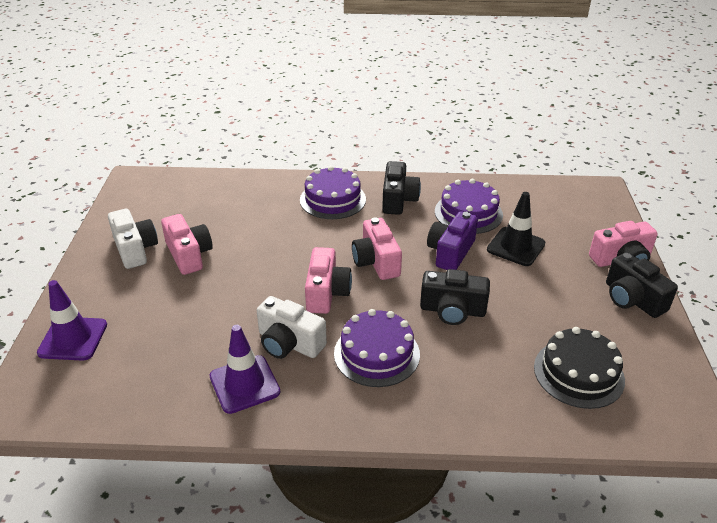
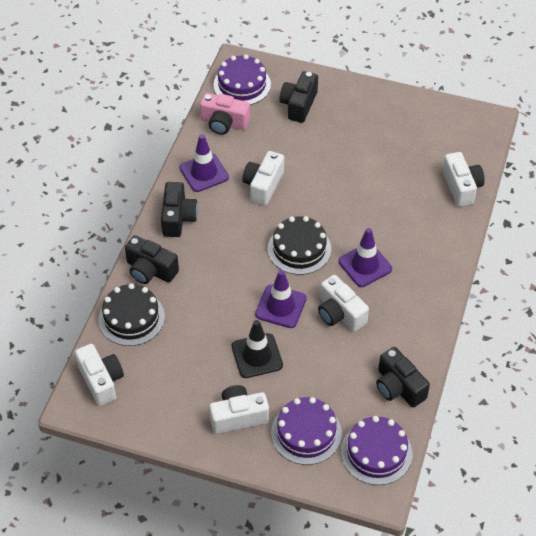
black cake: 1 -> 2
black camera: 3 -> 4
pink camera: 4 -> 1
purple camera: 1 -> 0
purple traffic cone: 2 -> 3
white camera: 2 -> 5

